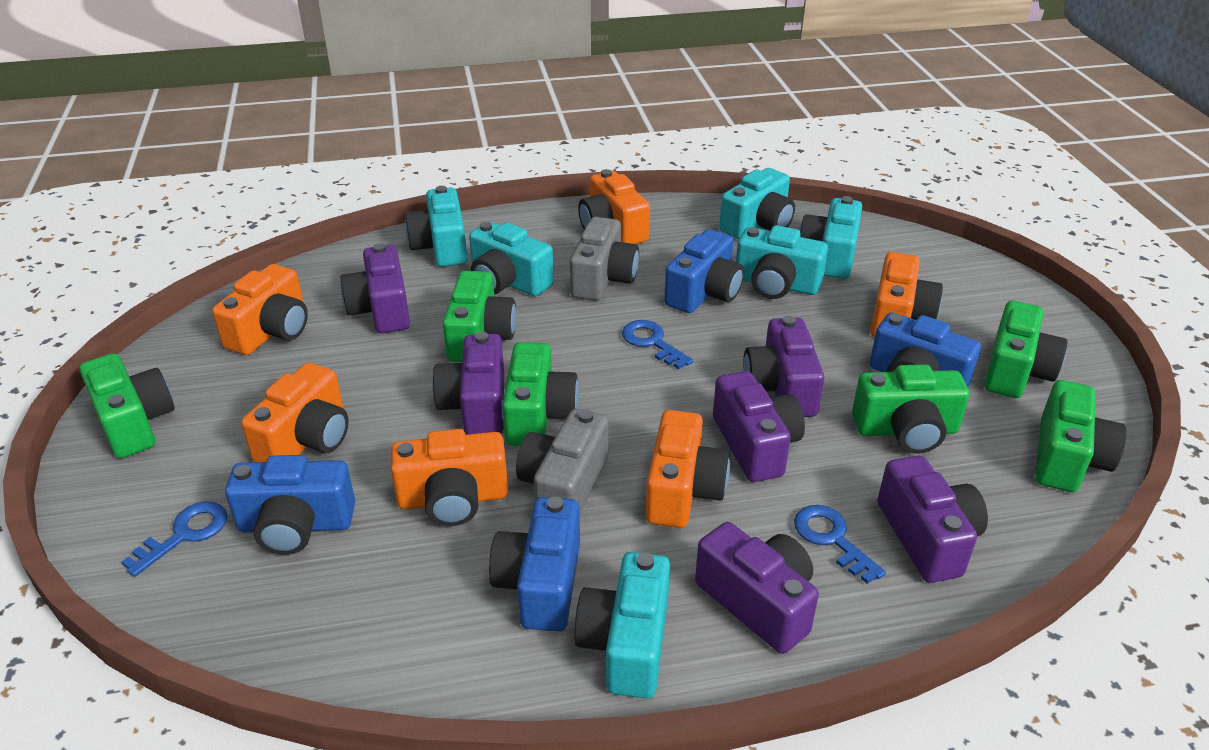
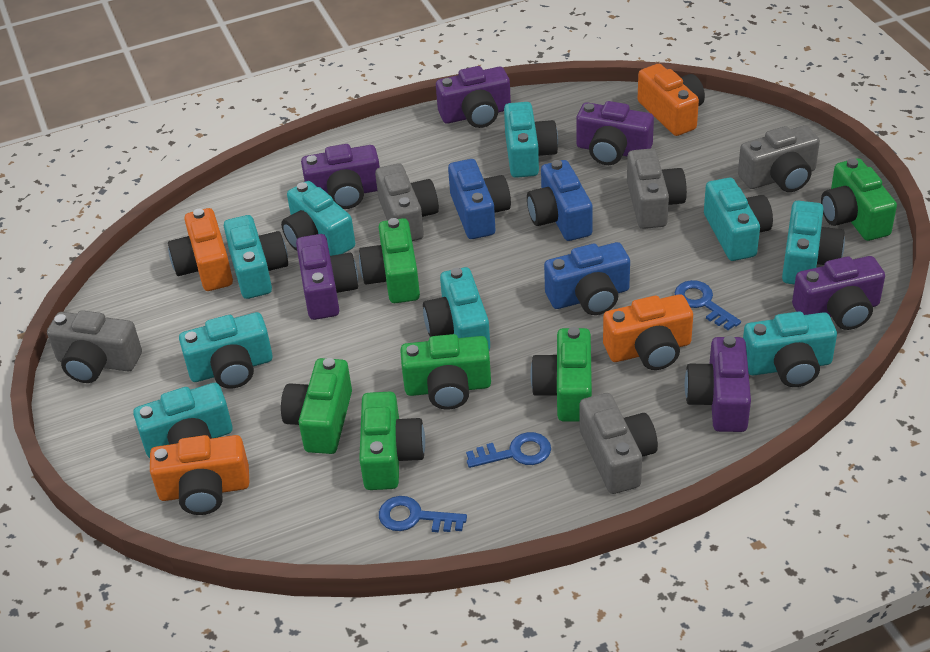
blue camera: 4 -> 3
grey camera: 2 -> 5
orange camera: 6 -> 4
turquoise camera: 6 -> 9

